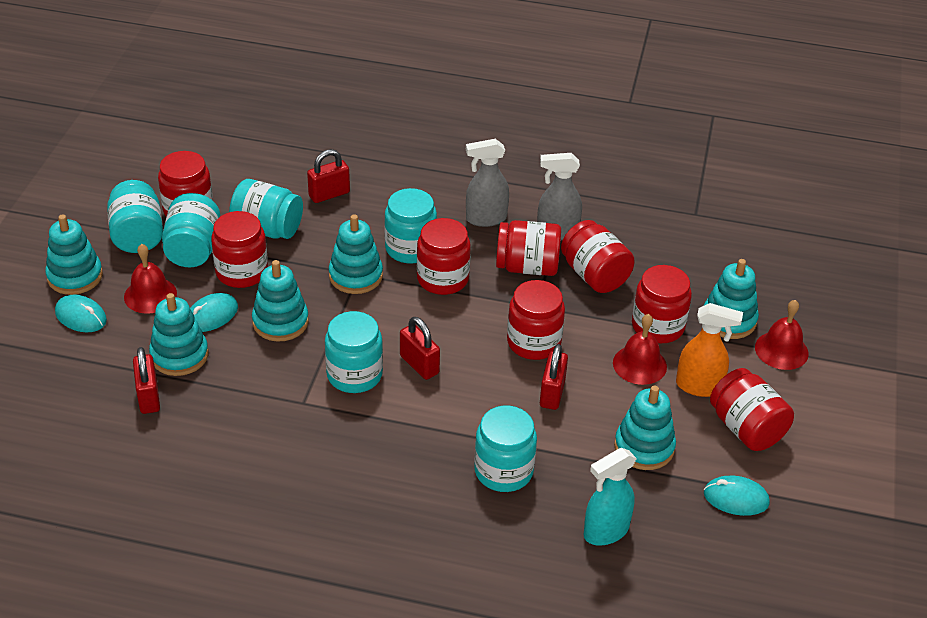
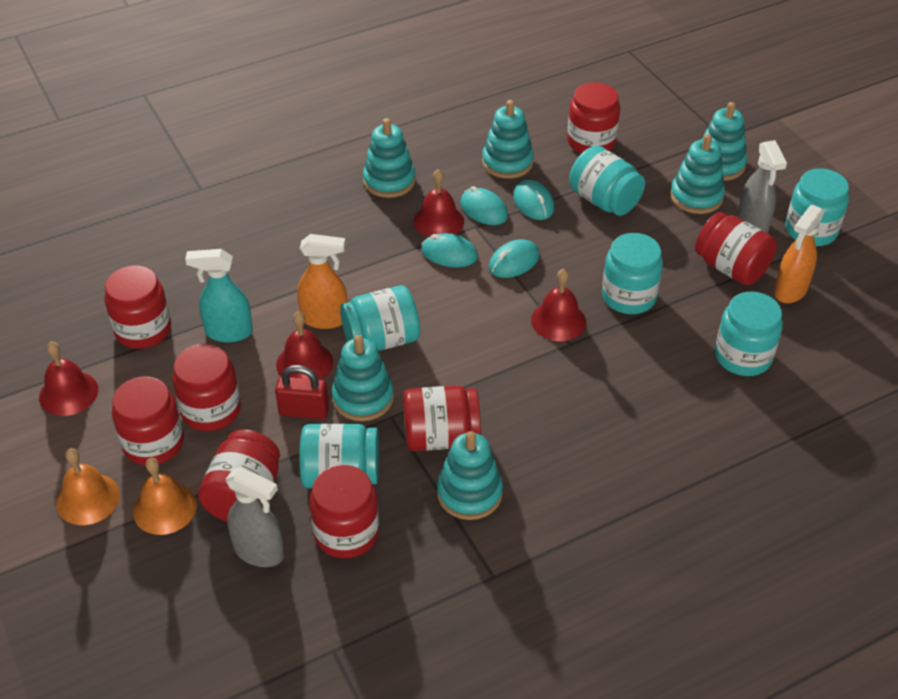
orange bell: 0 -> 2
orange spray bottle: 1 -> 2
red bell: 3 -> 4
red padlock: 4 -> 1
turquoise mouse: 3 -> 4

